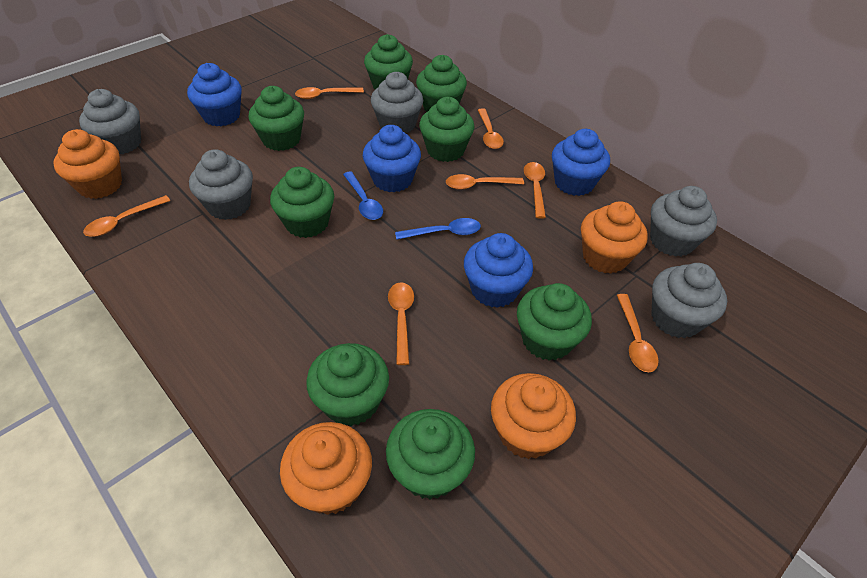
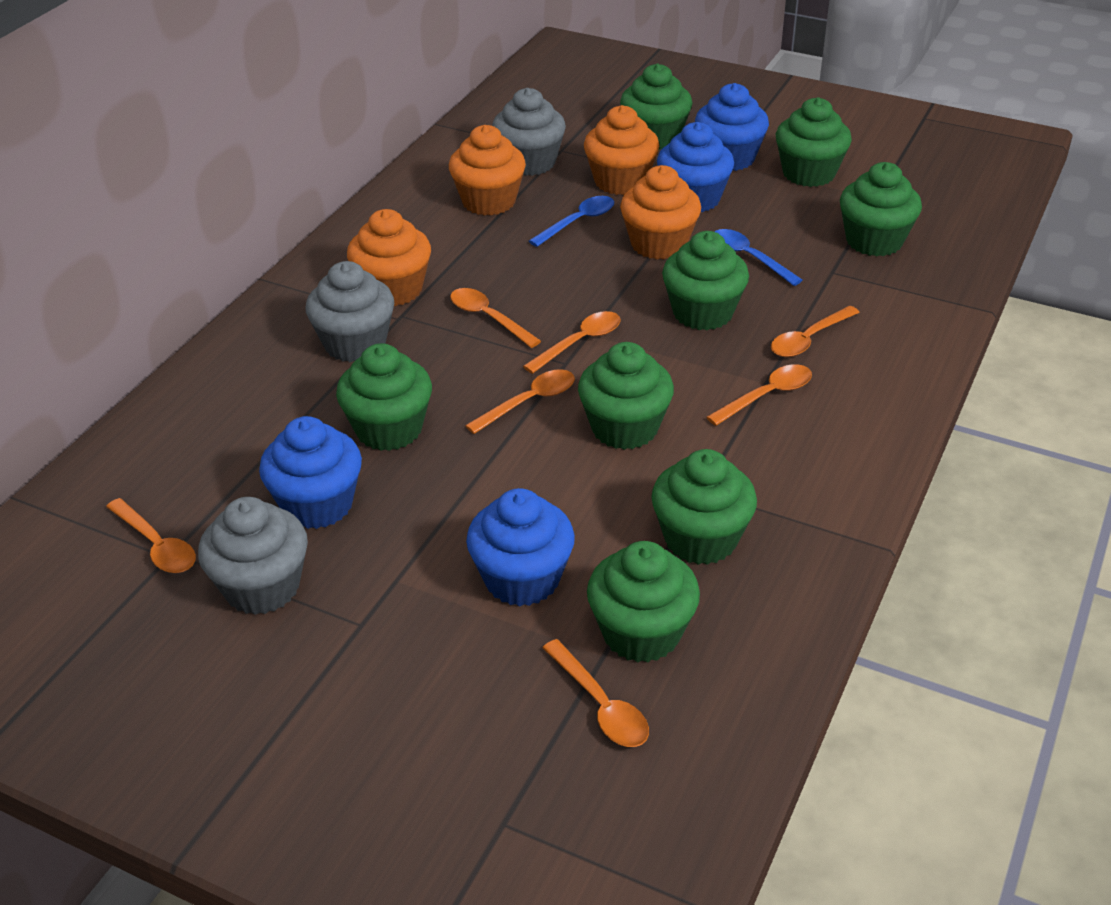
grey cupcake: 5 -> 3

